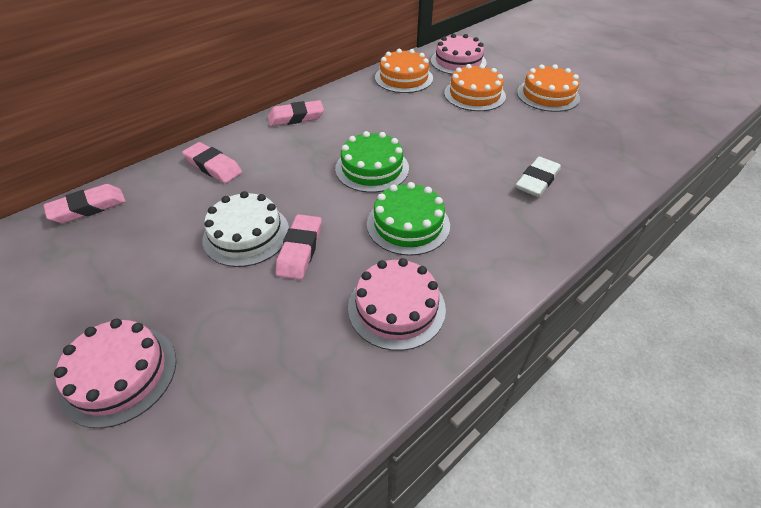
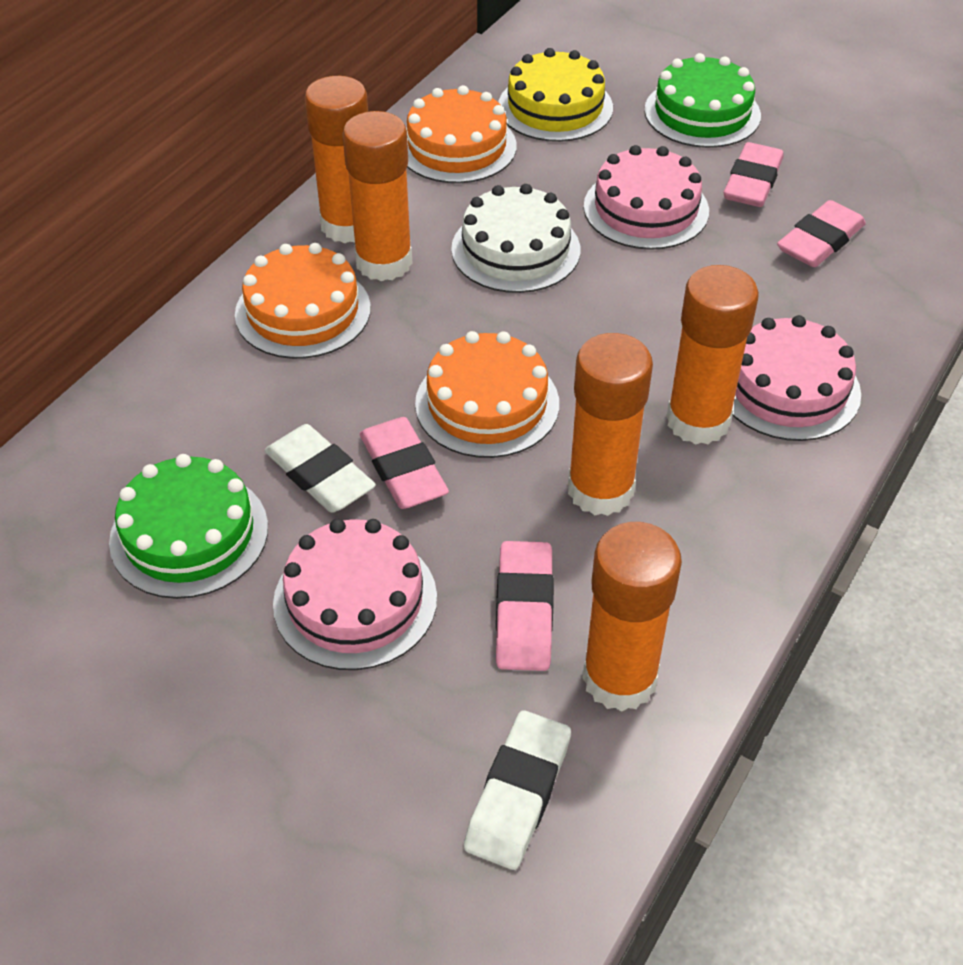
orange glue stick: 0 -> 5
white eraser: 1 -> 2
yellow cake: 0 -> 1

